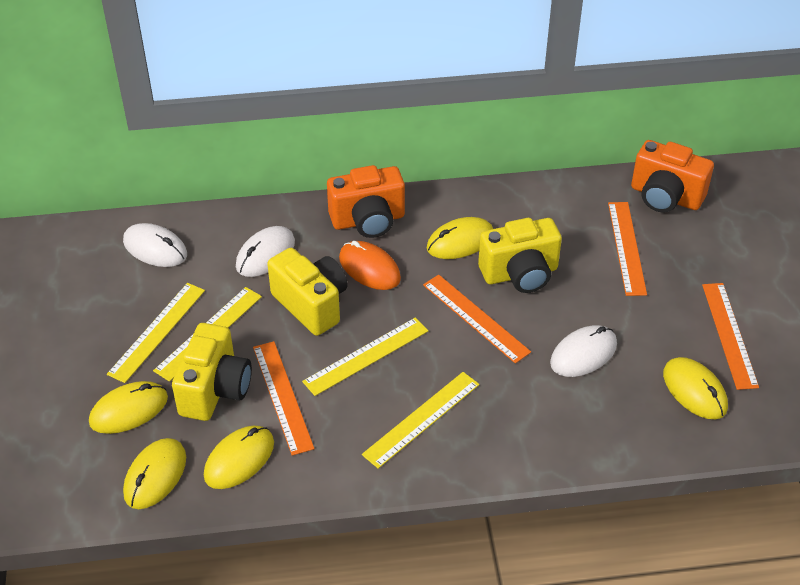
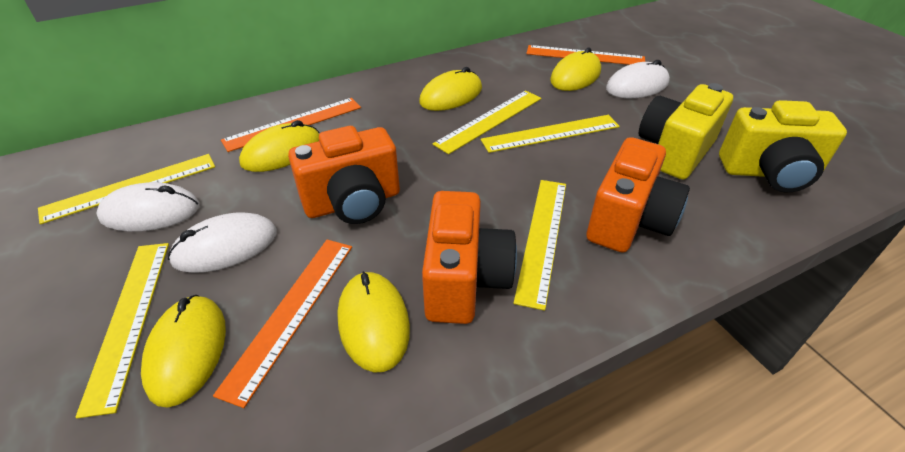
orange camera: 2 -> 3
orange mouse: 1 -> 0
orange ruler: 4 -> 3
yellow camera: 3 -> 2
yellow ruler: 4 -> 5

